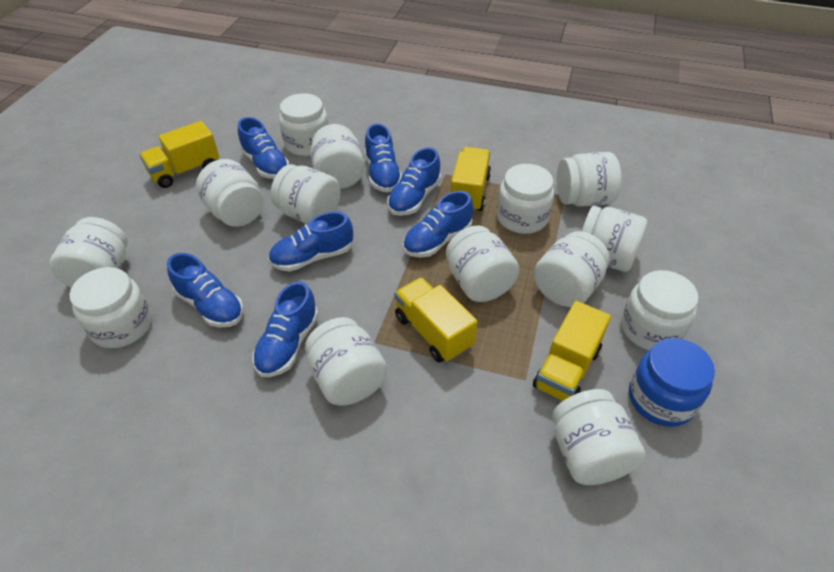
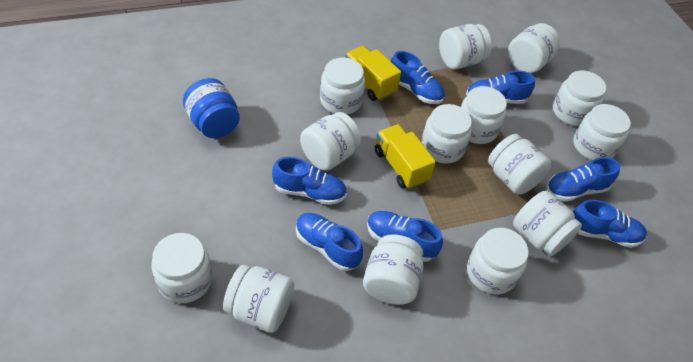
yellow truck: 4 -> 2

